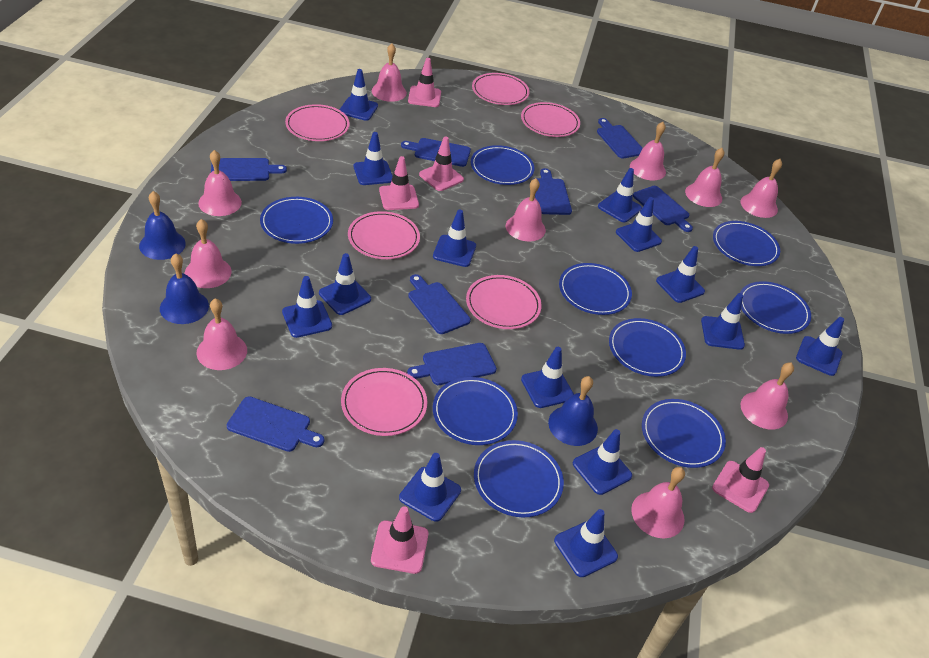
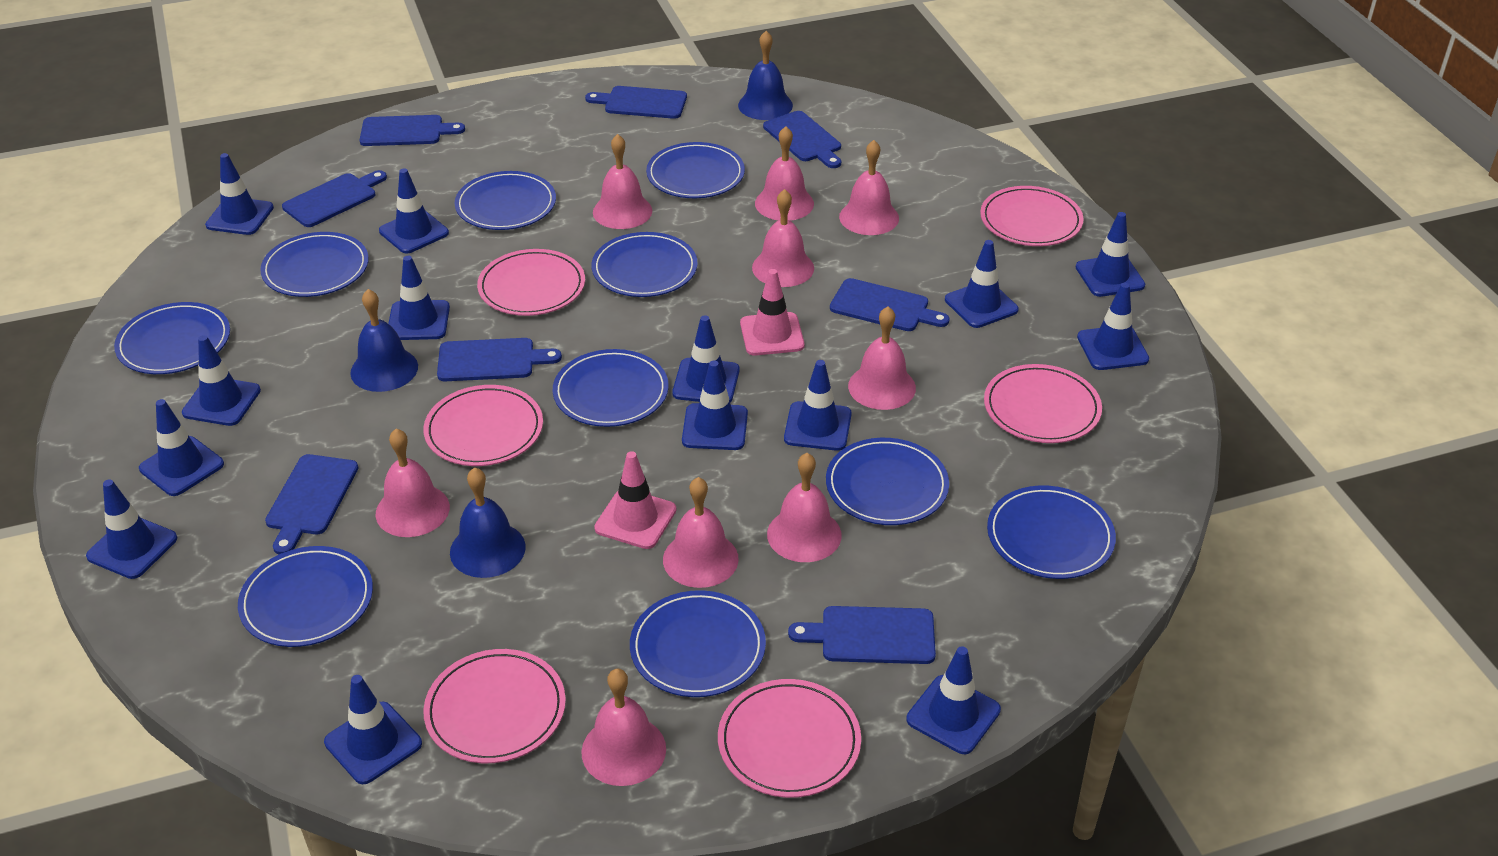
blue plate: 9 -> 10
pink bell: 10 -> 9
pink traffic cone: 5 -> 2

